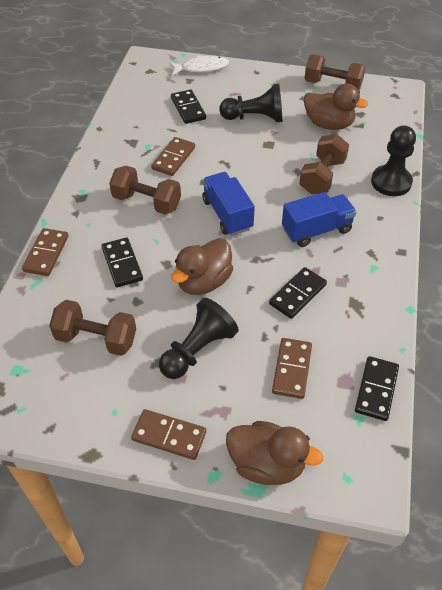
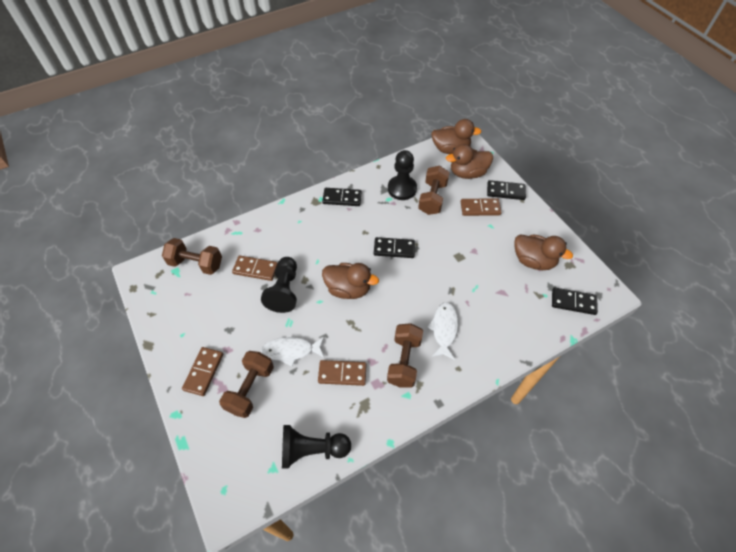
blue truck: 2 -> 0
brown duck: 3 -> 4
white fish: 1 -> 2

